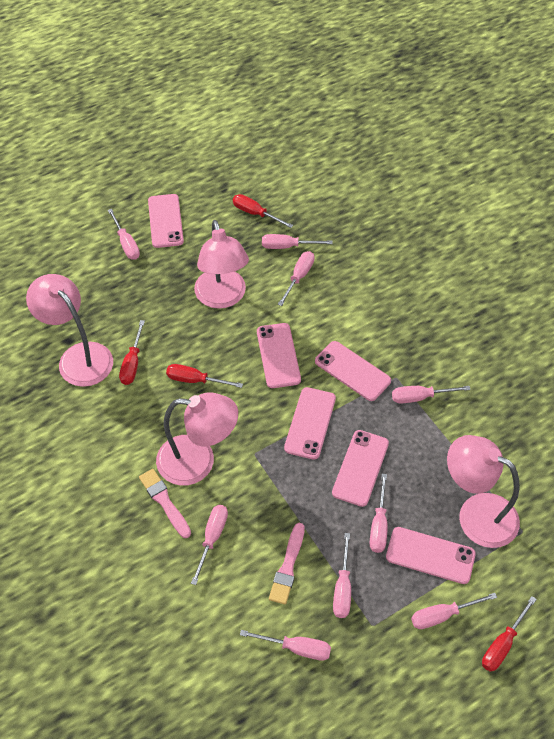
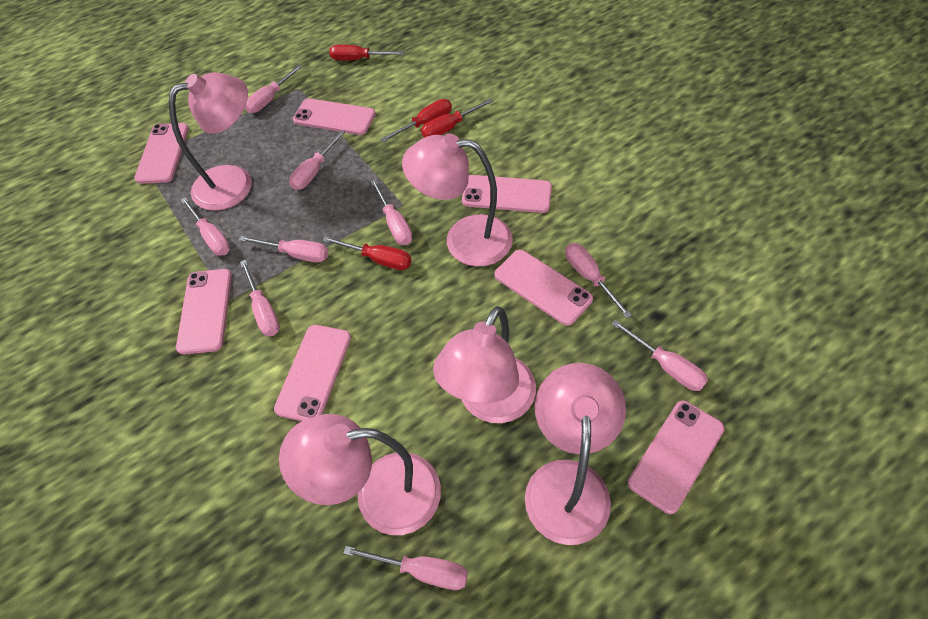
pink brush: 2 -> 0
pink lamp: 4 -> 5
pink phone: 6 -> 7

